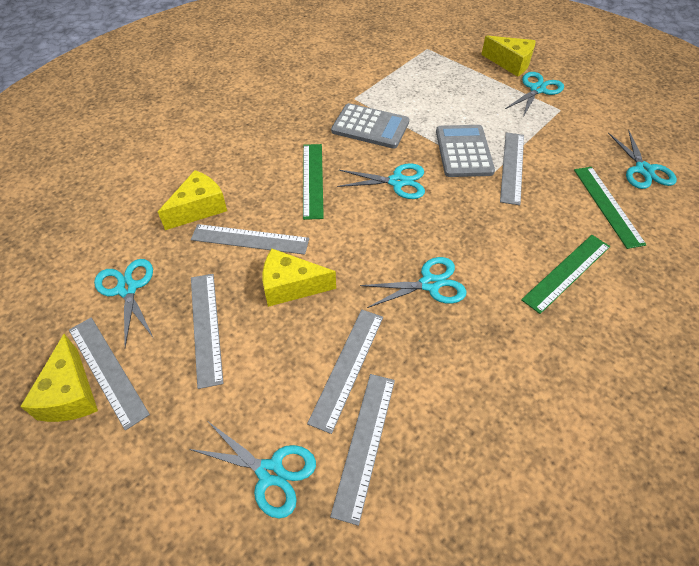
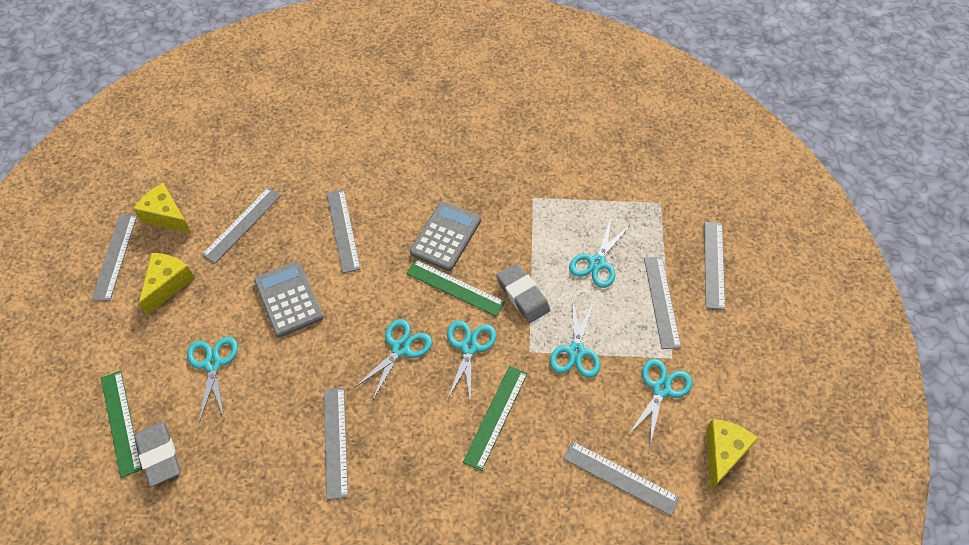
grey eraser: 0 -> 2
grey ruler: 6 -> 7
yellow cheese: 4 -> 3

